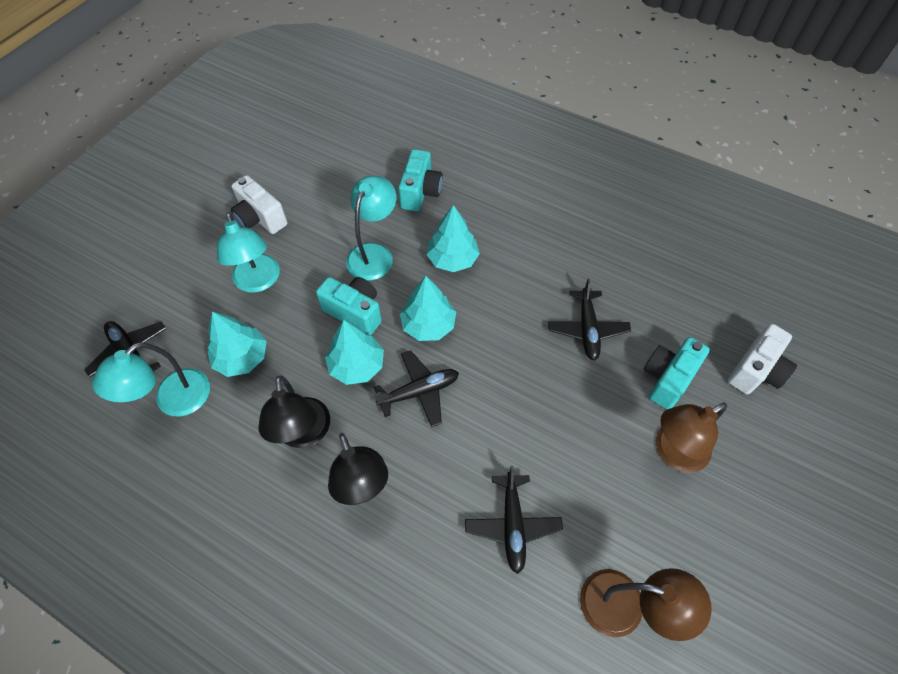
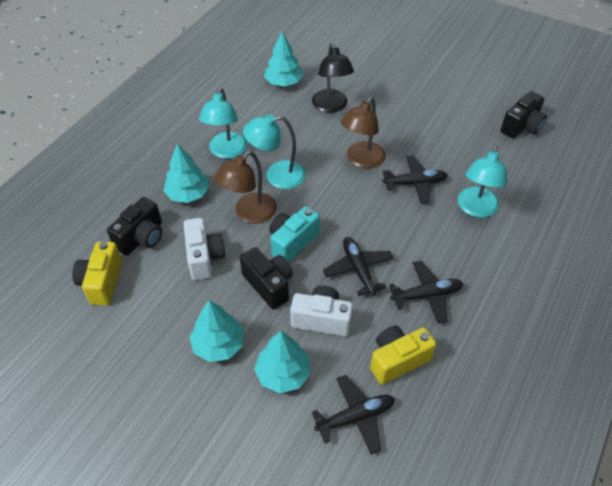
black camera: 0 -> 3
black lamp: 2 -> 1
turquoise camera: 3 -> 1
yellow camera: 0 -> 2

